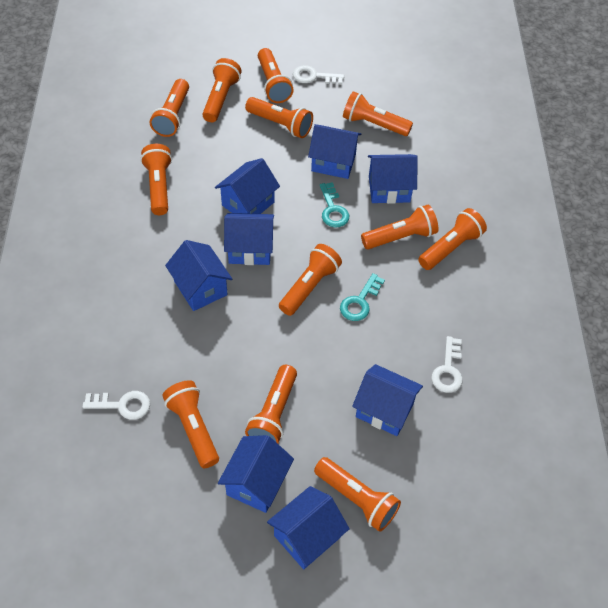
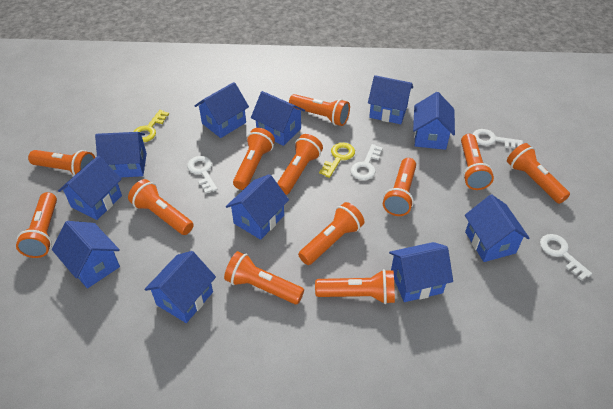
blue house: 8 -> 11
turquoise key: 2 -> 0
white key: 3 -> 4
yellow key: 0 -> 2

